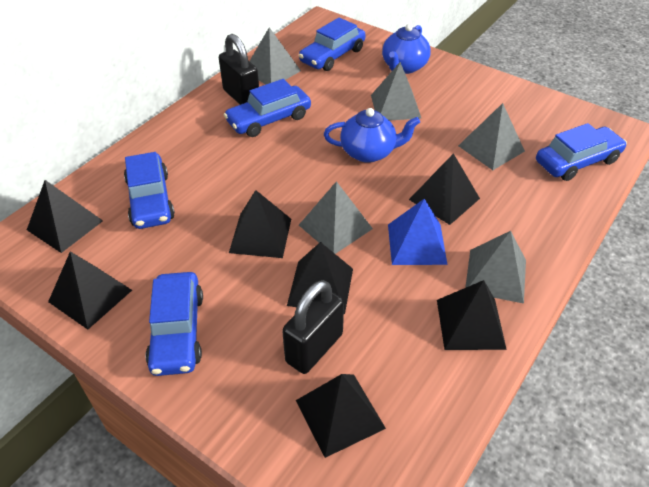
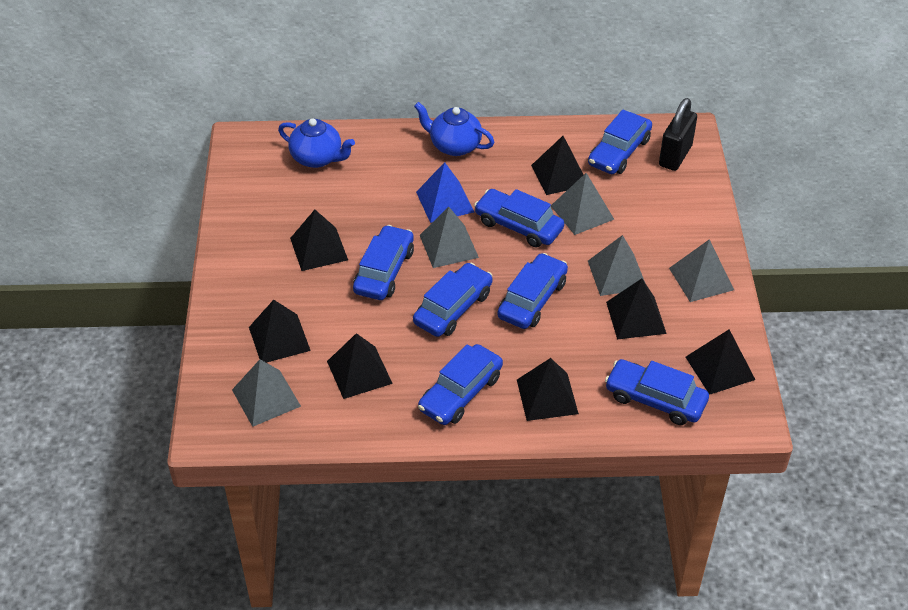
black padlock: 2 -> 1
blue car: 5 -> 7

